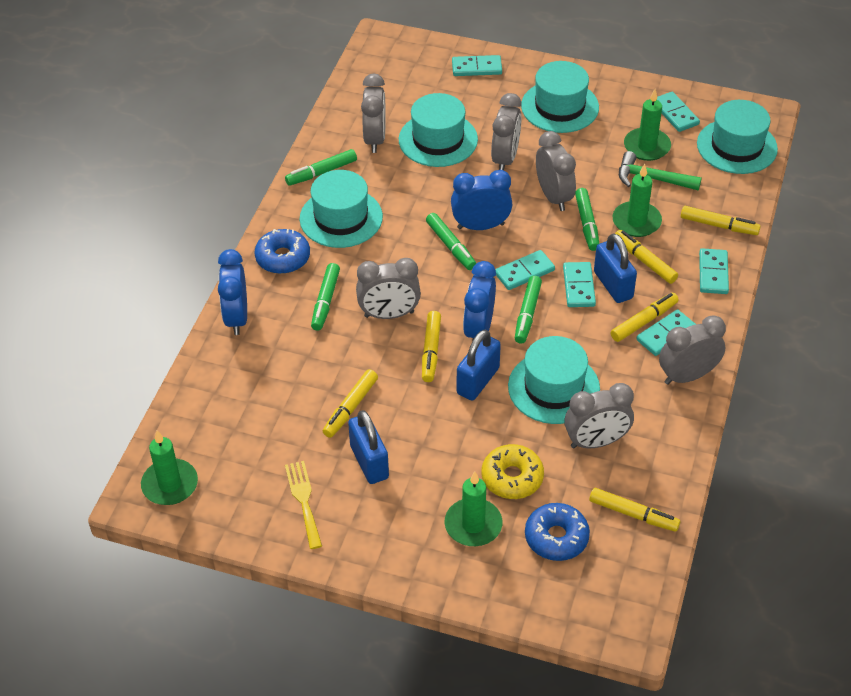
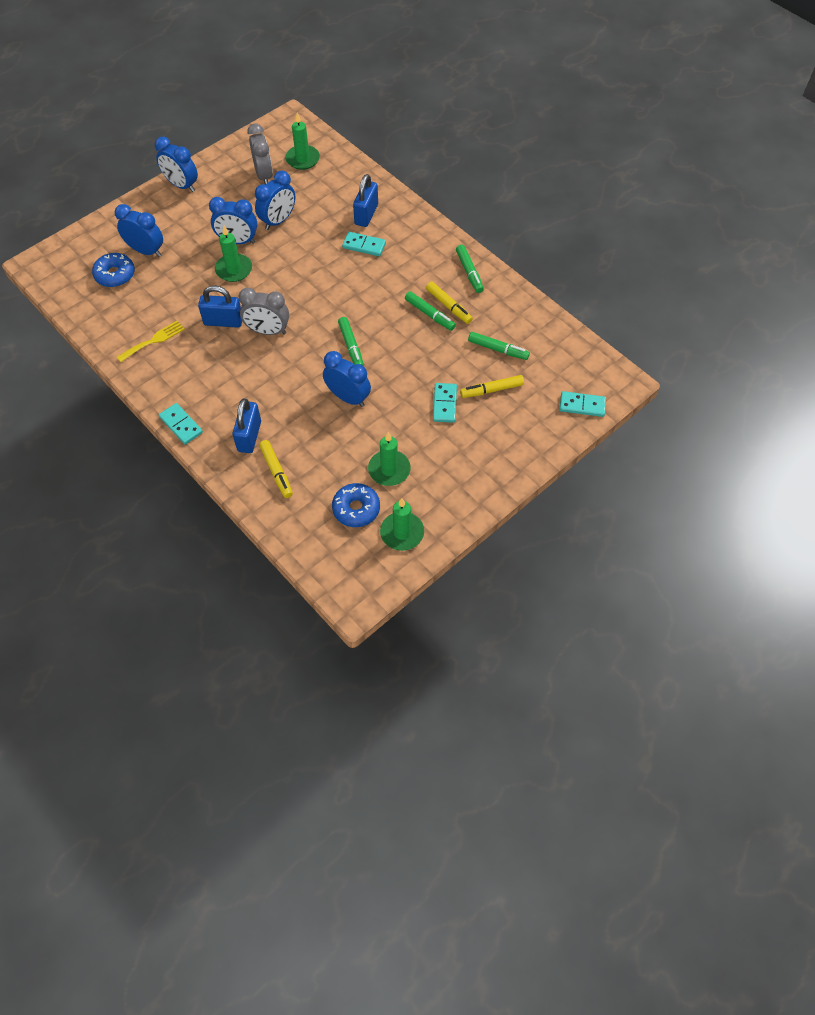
blue clock: 3 -> 5
green hammer: 1 -> 0
green marker: 5 -> 4
grey clock: 6 -> 2
turquoise domino: 6 -> 4
turquoise hat: 5 -> 0
yellow donut: 1 -> 0
yellow marker: 6 -> 3

